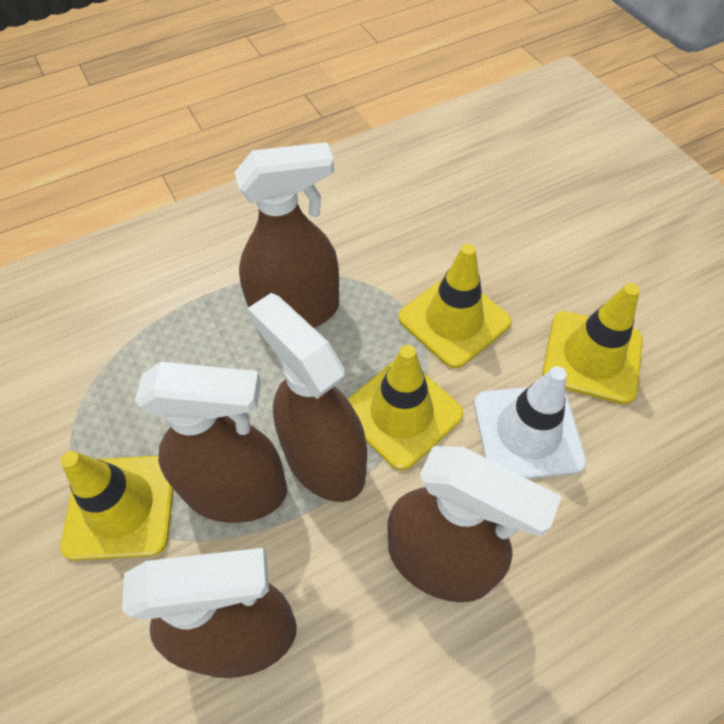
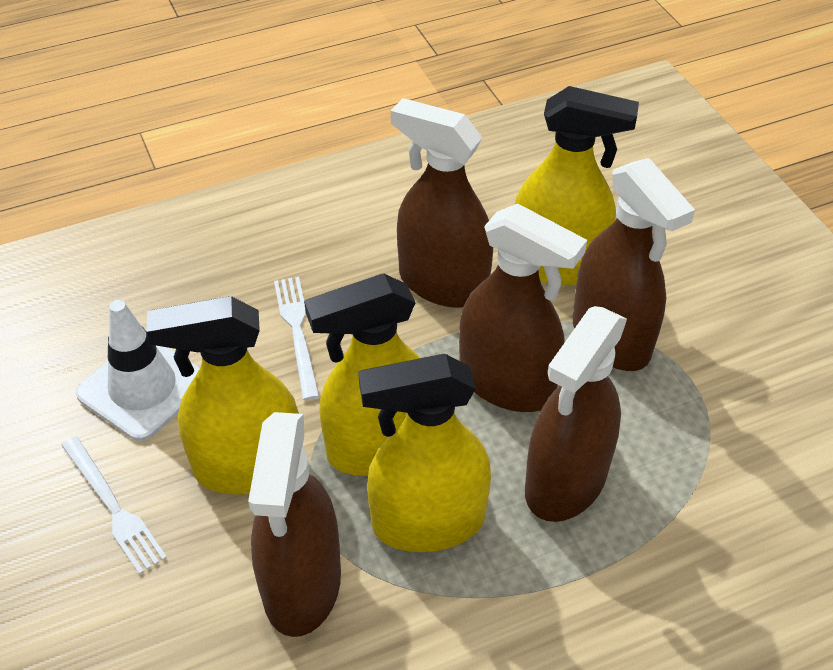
white fork: 0 -> 2
yellow spray bottle: 0 -> 4
yellow traffic cone: 4 -> 0

